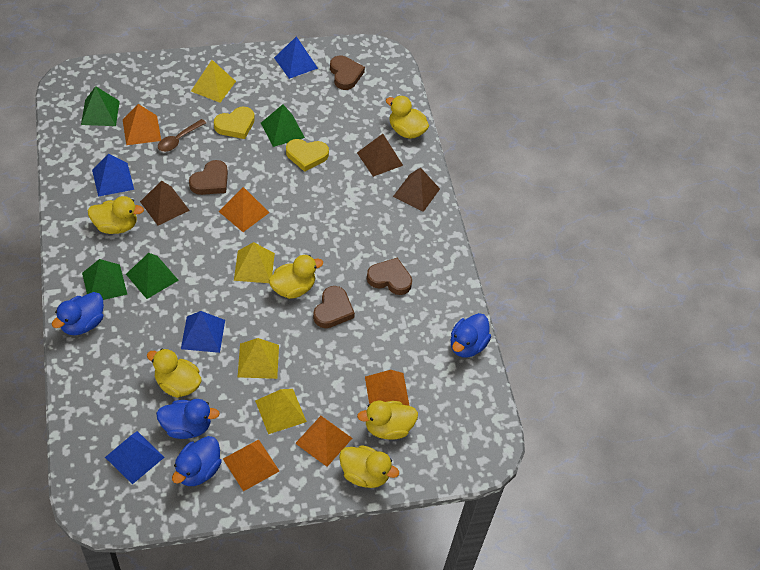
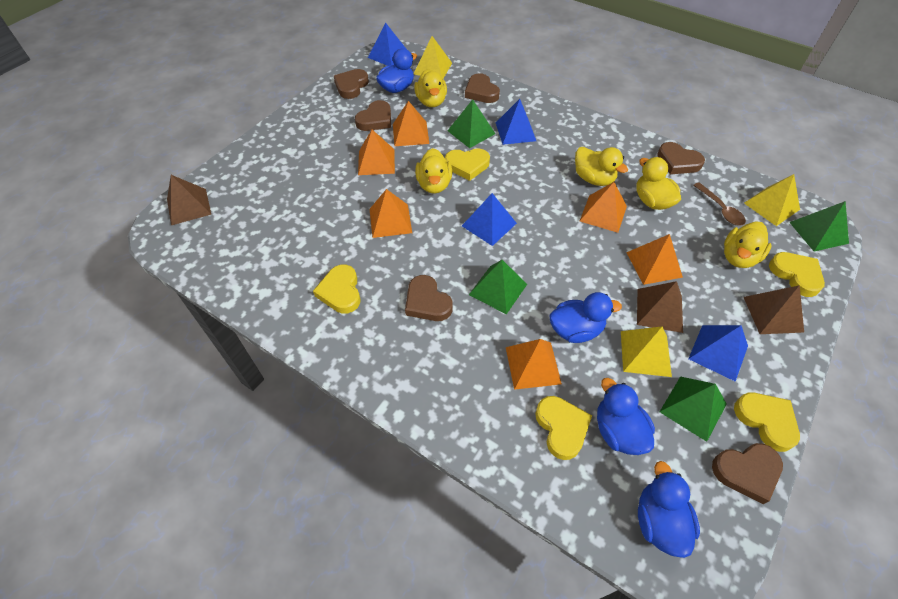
brown heart: 4 -> 6
orange pyramid: 5 -> 6
yellow duck: 6 -> 5
yellow heart: 2 -> 5
yellow pyramid: 4 -> 3

